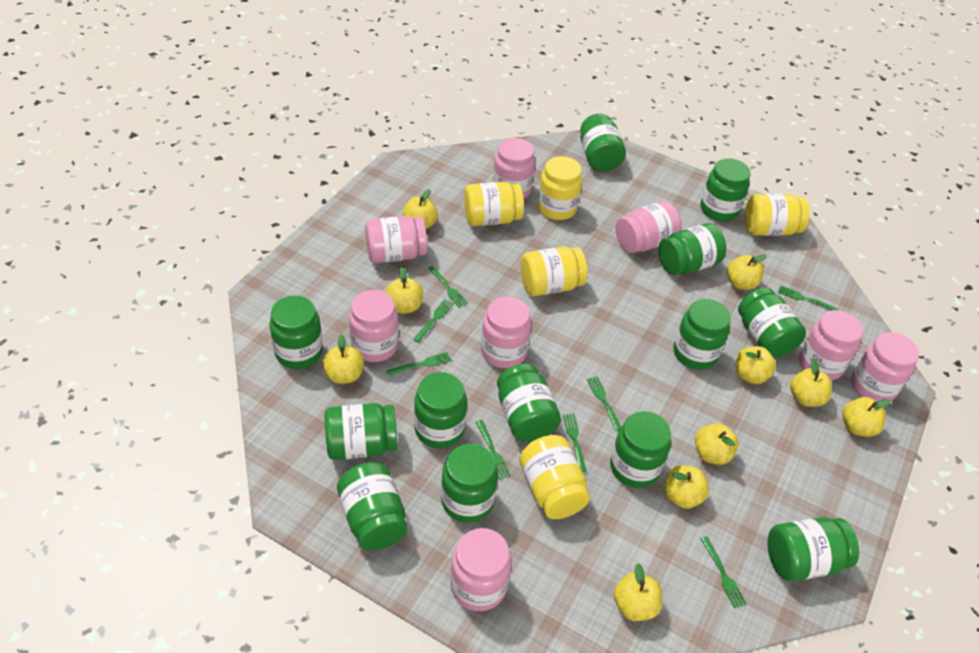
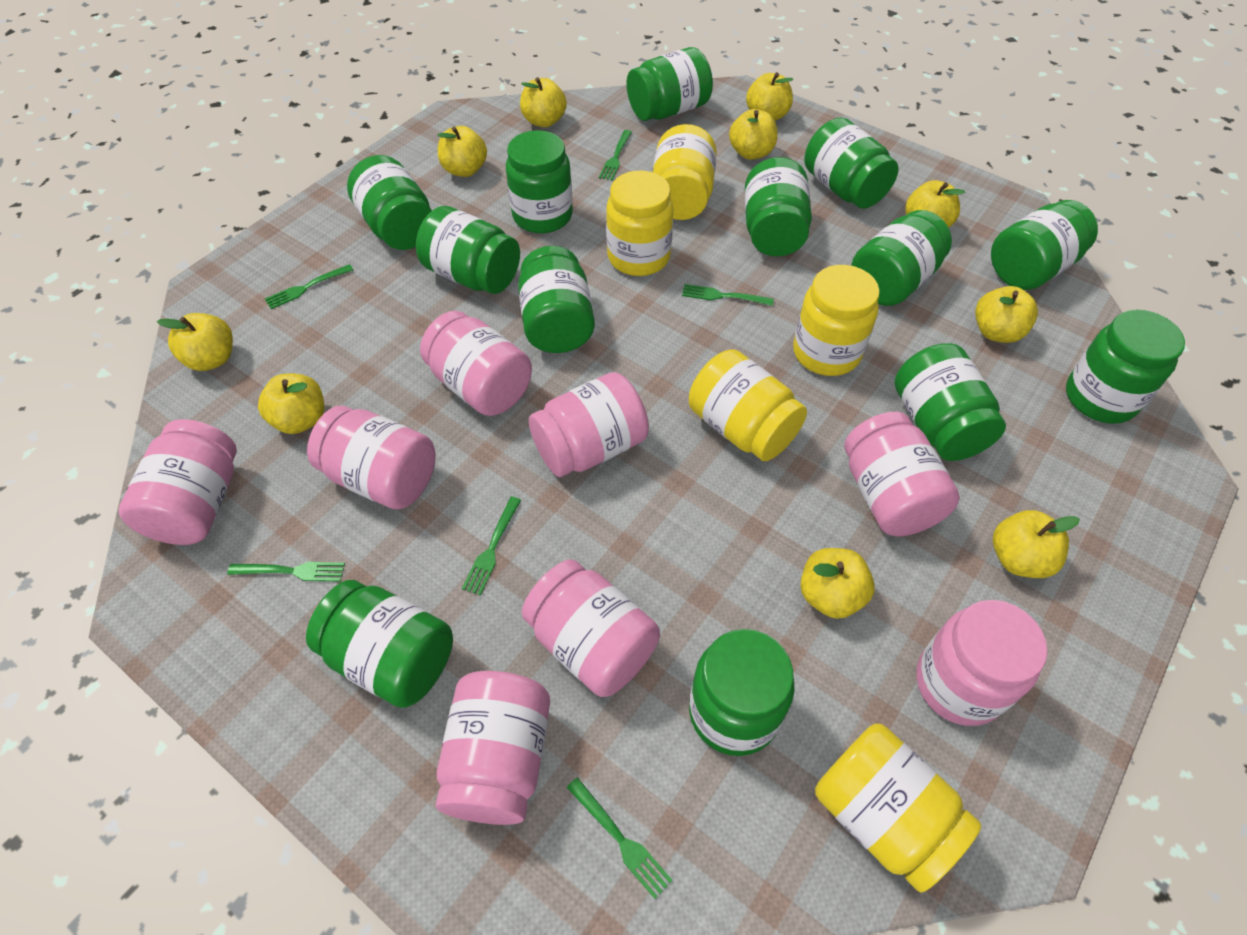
green fork: 8 -> 6

